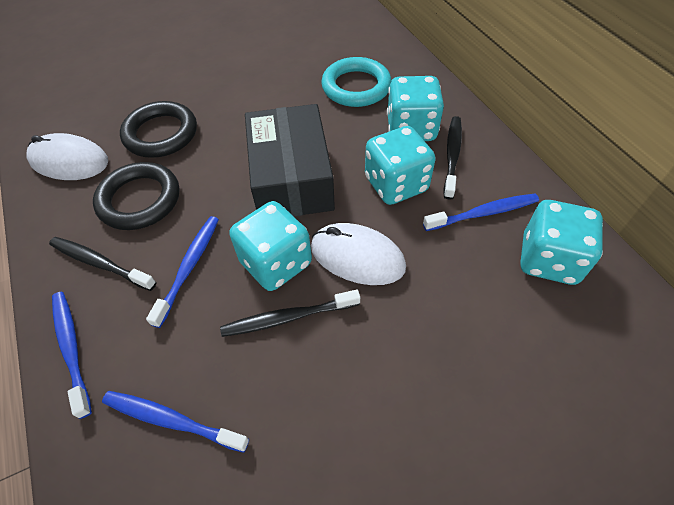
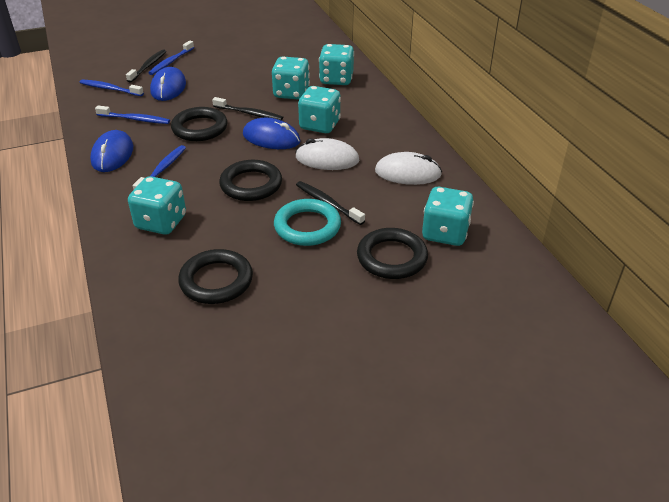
black box: 1 -> 0
black ring: 2 -> 4
blue mouse: 0 -> 3
turquoise dice: 4 -> 5

